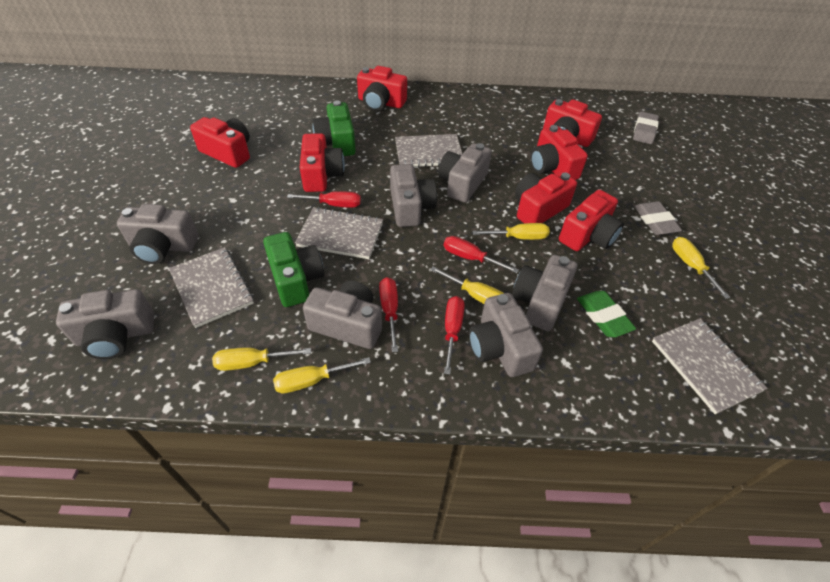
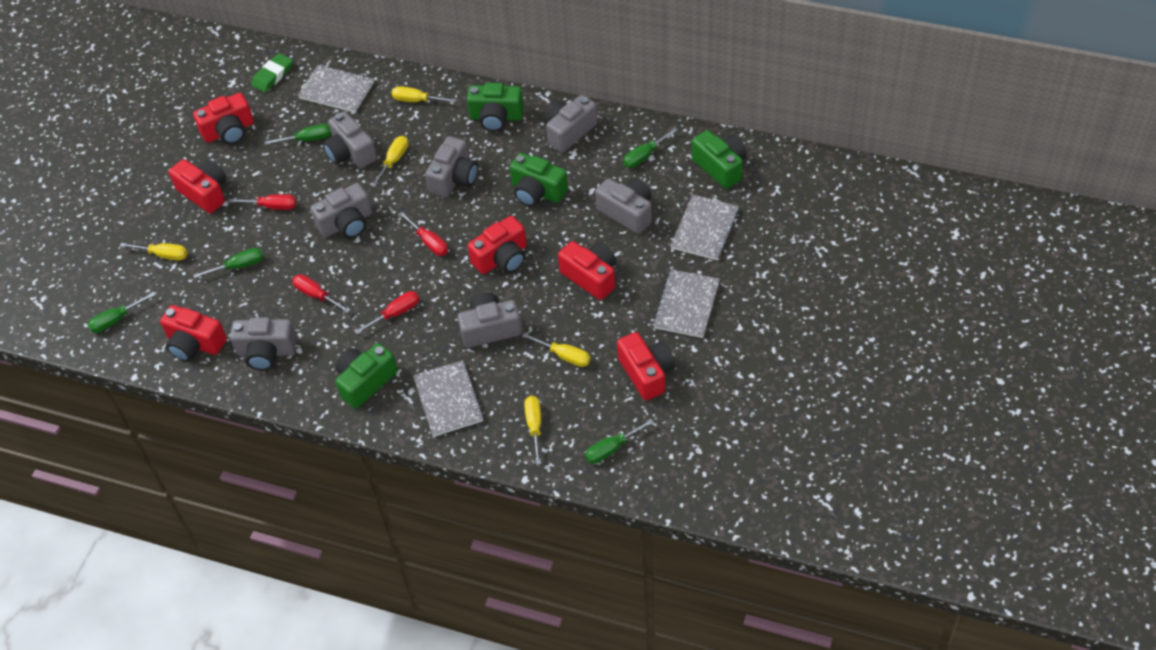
green camera: 2 -> 4
green screwdriver: 0 -> 5
grey eraser: 2 -> 0
red camera: 7 -> 6

